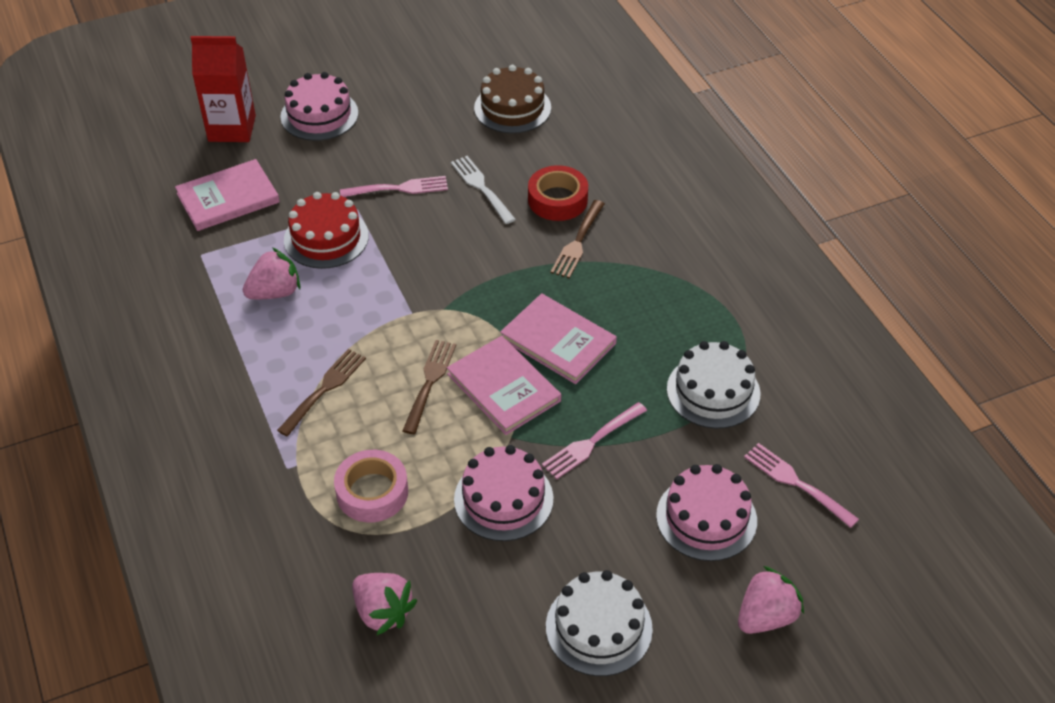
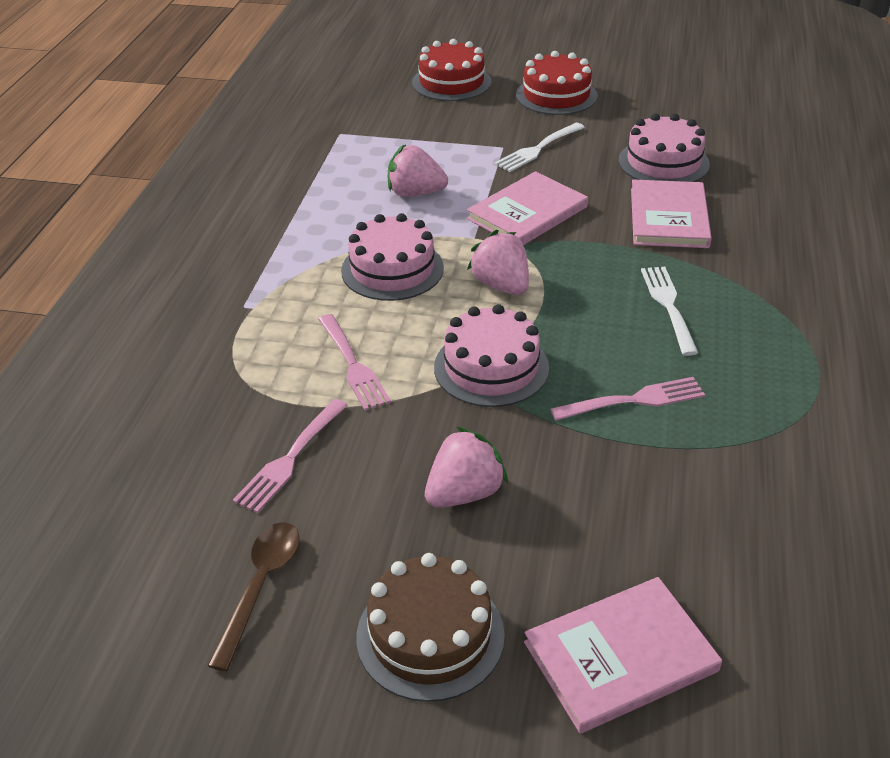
brown fork: 3 -> 0
brown spoon: 0 -> 1
pink tape: 1 -> 0
red cake: 1 -> 2
red carton: 1 -> 0
red tape: 1 -> 0
white cake: 2 -> 0
white fork: 1 -> 2

